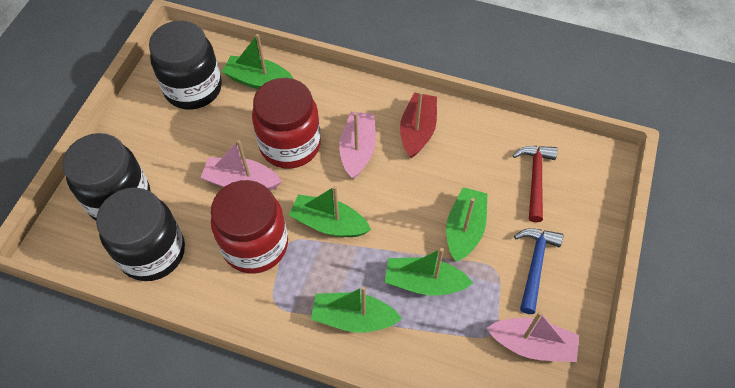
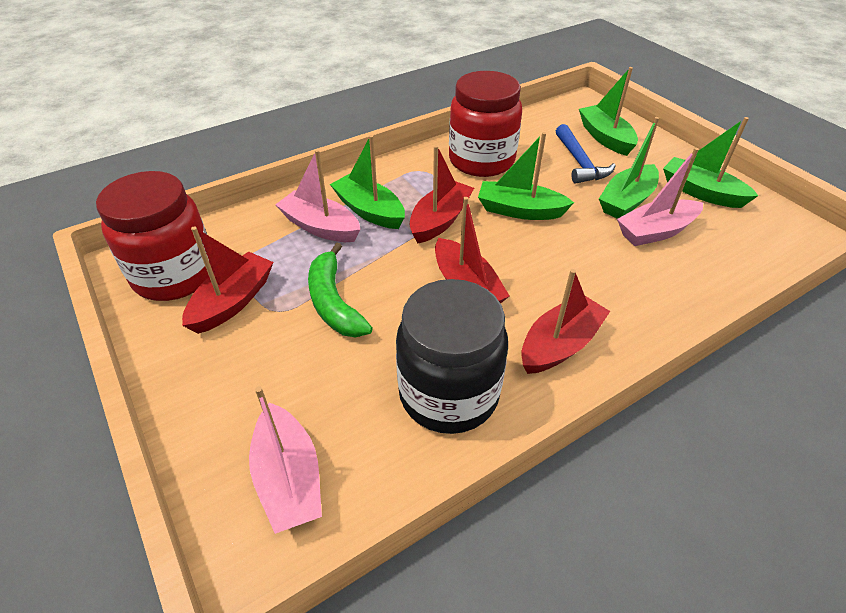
black jar: 3 -> 1
green banana: 0 -> 1
red boat: 1 -> 4
red hammer: 1 -> 0

